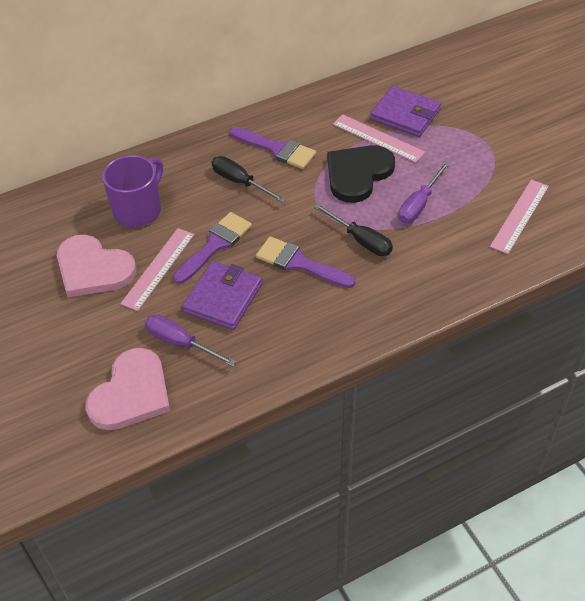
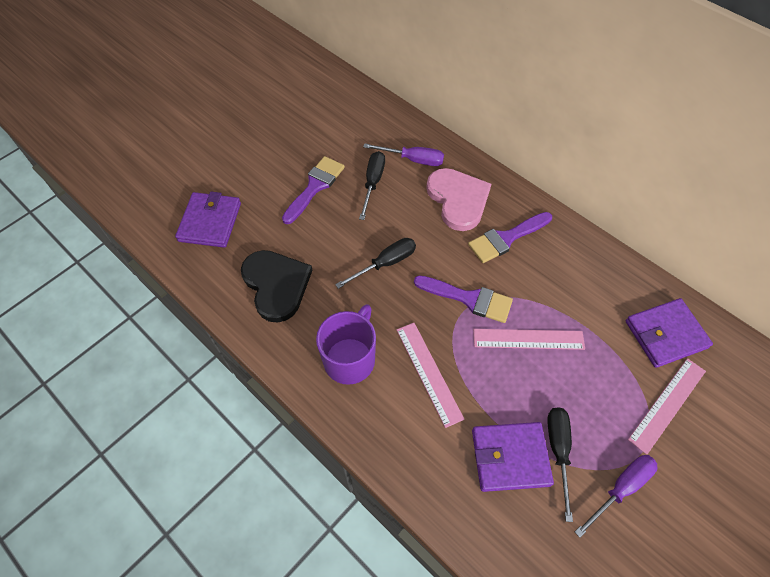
black screwdriver: 2 -> 3
pink heart: 2 -> 1
purple wallet: 2 -> 3

